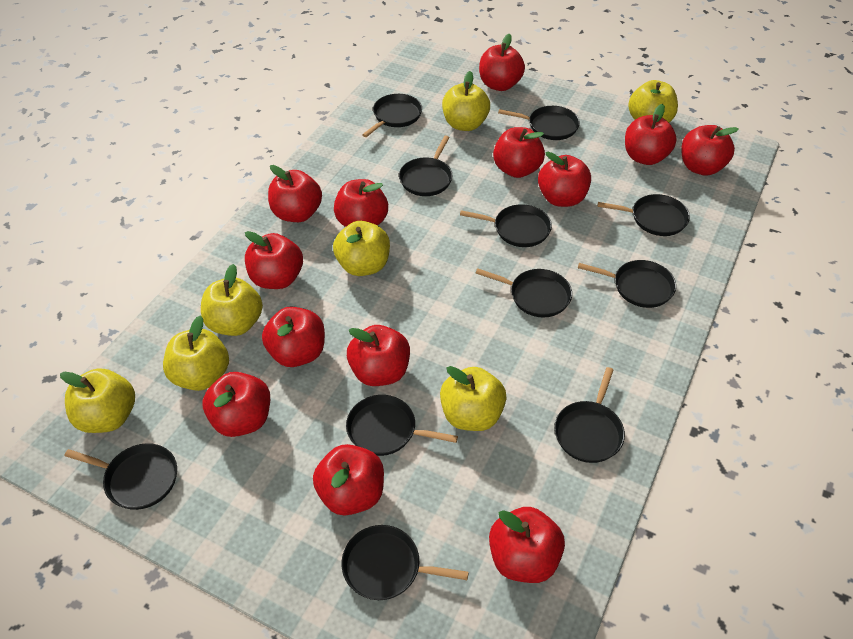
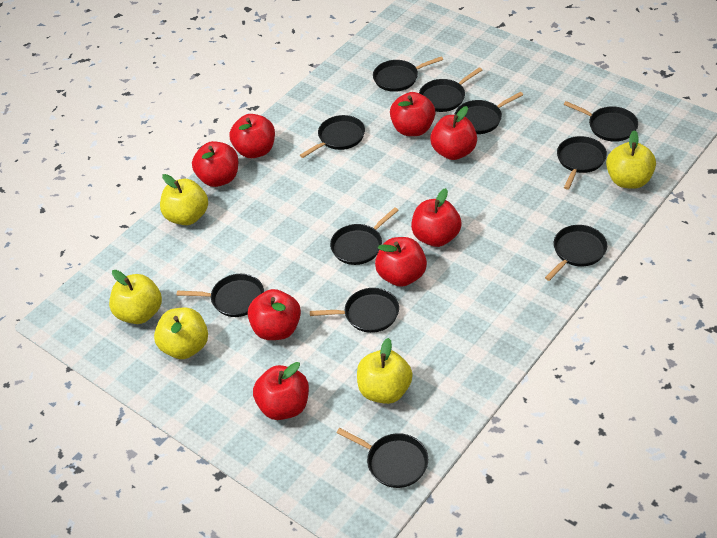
red apple: 13 -> 8
yellow apple: 7 -> 5

